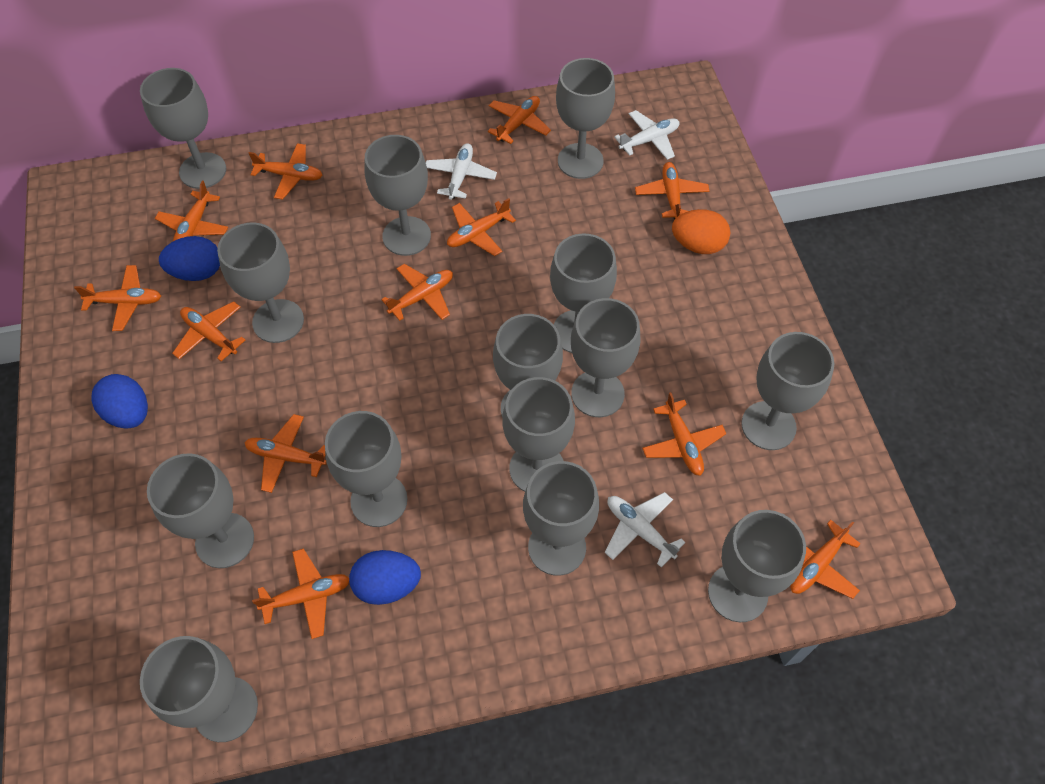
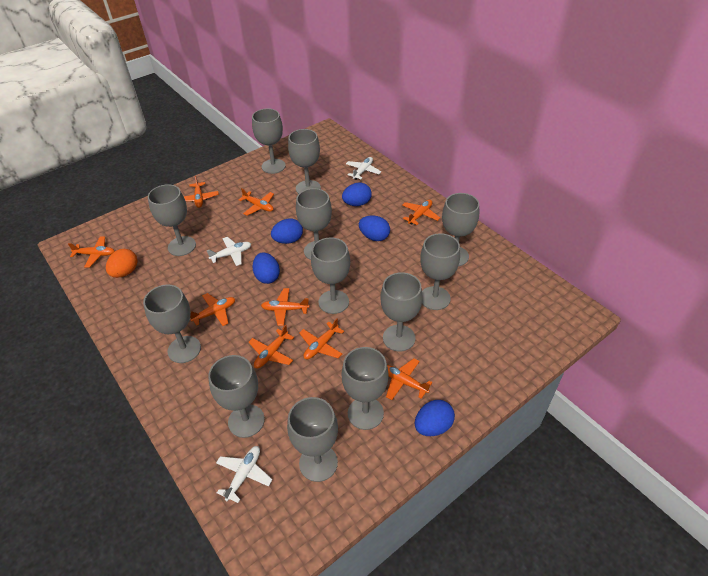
blue egg: 3 -> 5
grey goblet: 14 -> 12
orange plane: 12 -> 9

